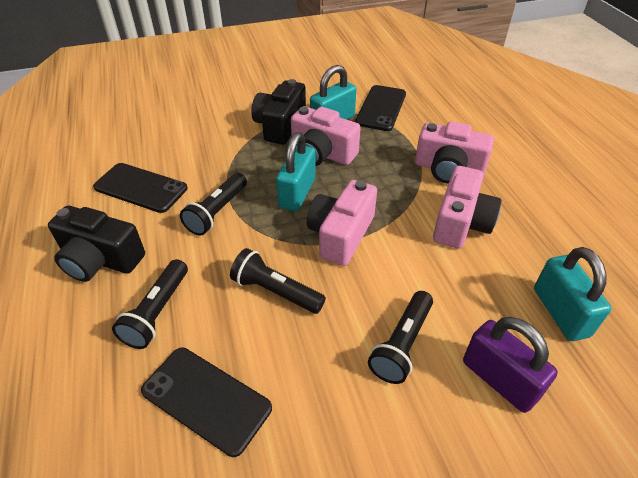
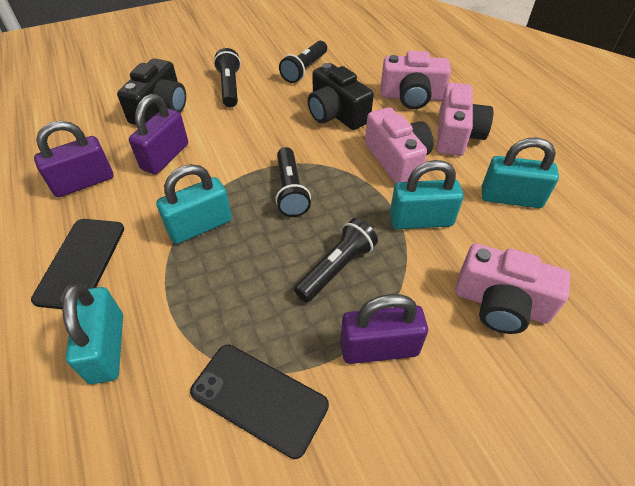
black phone: 3 -> 2
purple padlock: 1 -> 3
turquoise padlock: 3 -> 4

